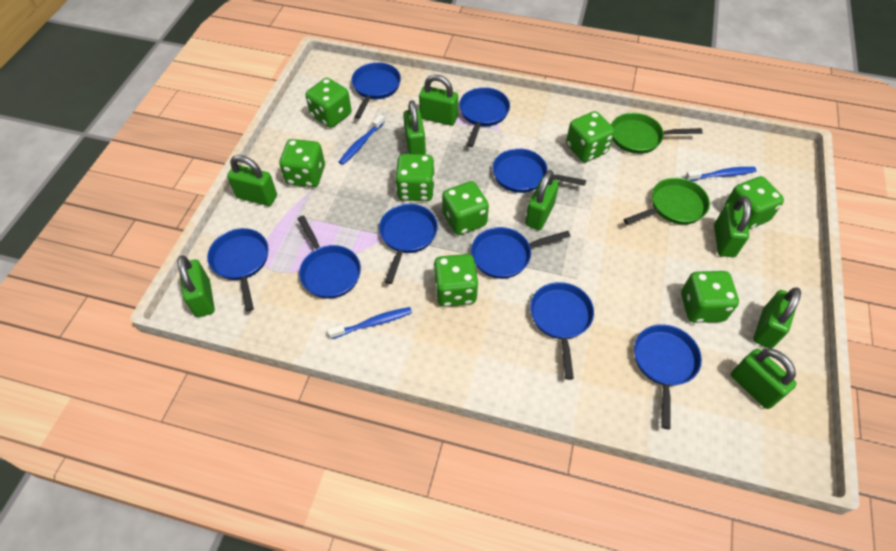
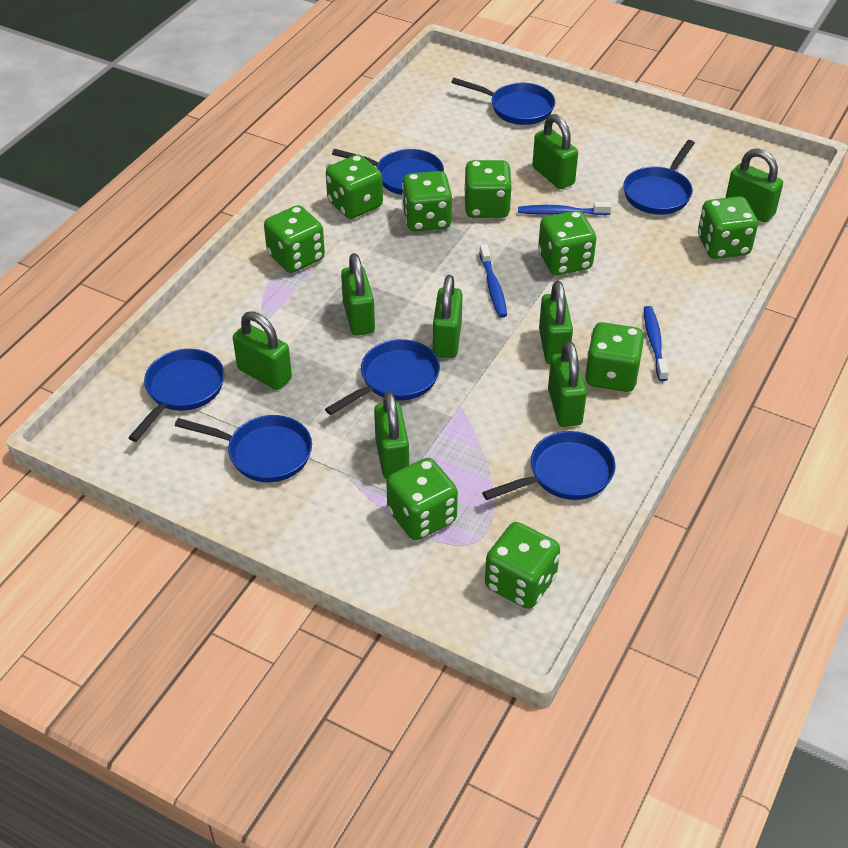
blue pan: 9 -> 7
green dice: 8 -> 9
green pan: 2 -> 0

